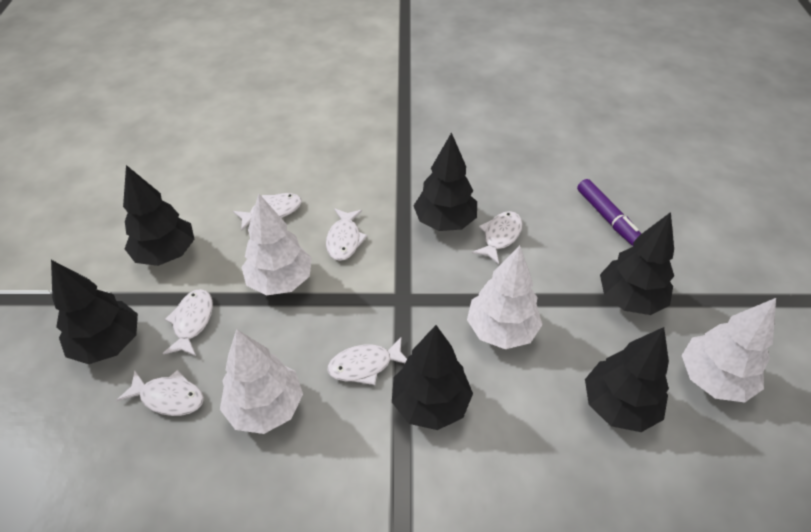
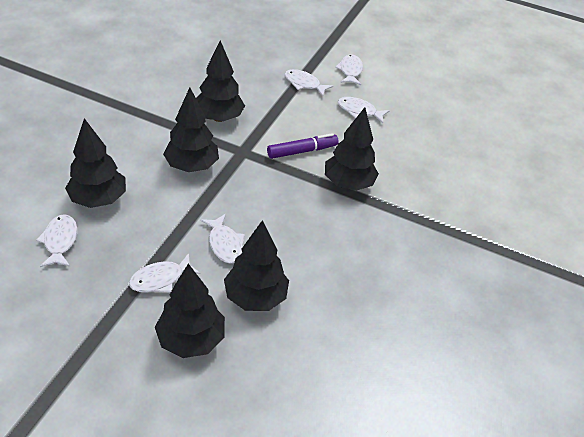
white tree: 4 -> 0

